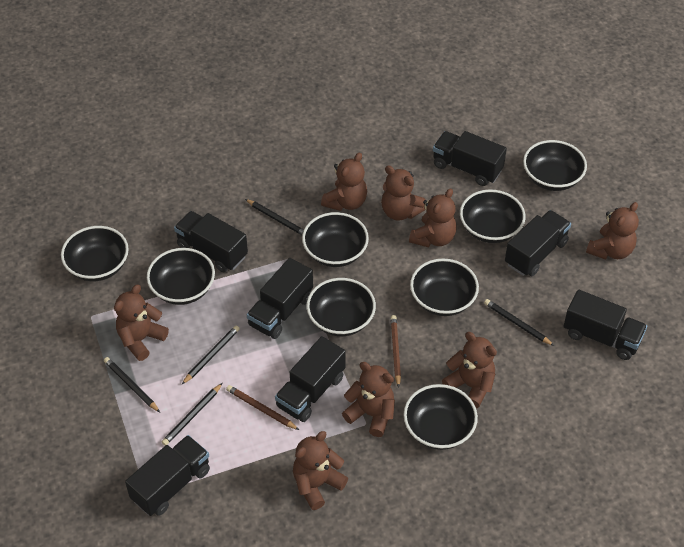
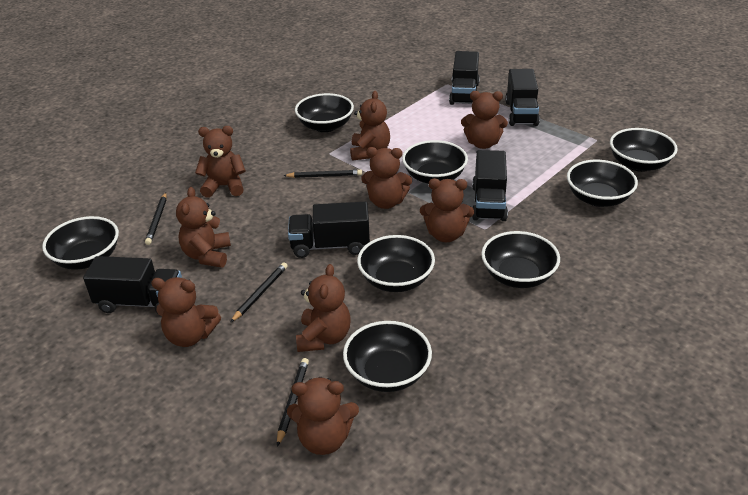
black pencil: 5 -> 4
black truck: 7 -> 5
brown pencil: 2 -> 0
brown teddy bear: 8 -> 9

